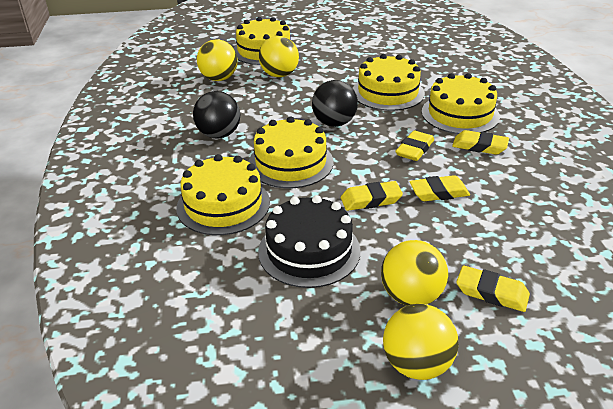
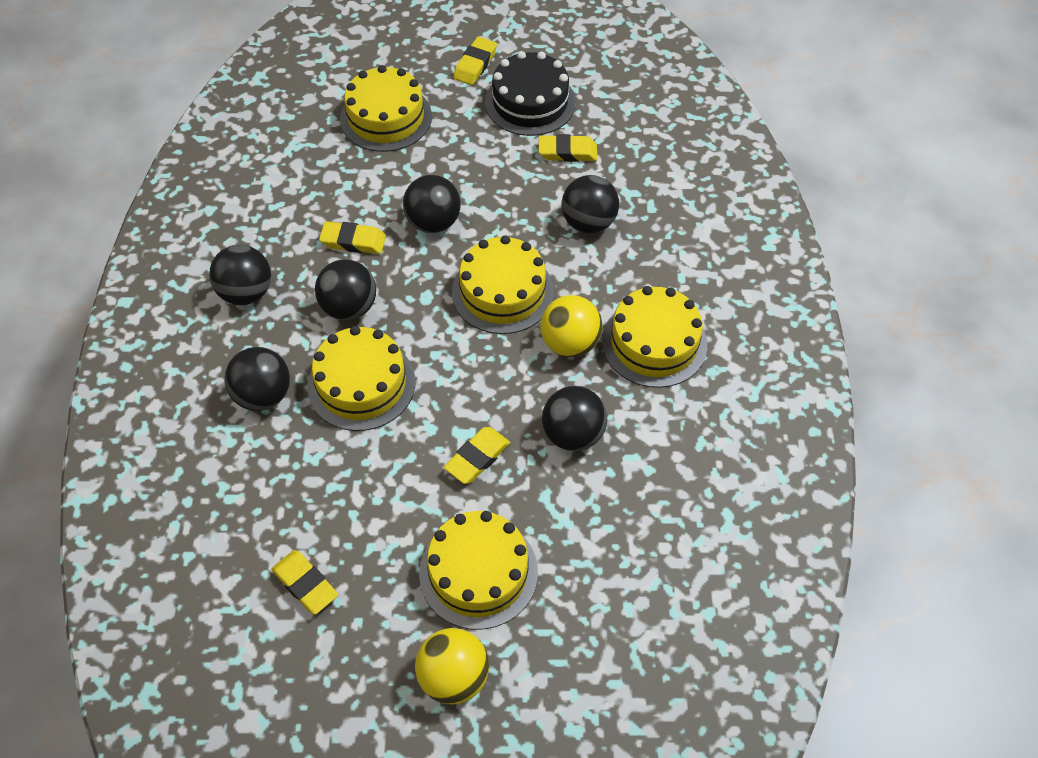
black ball: 2 -> 6
yellow ball: 4 -> 2

